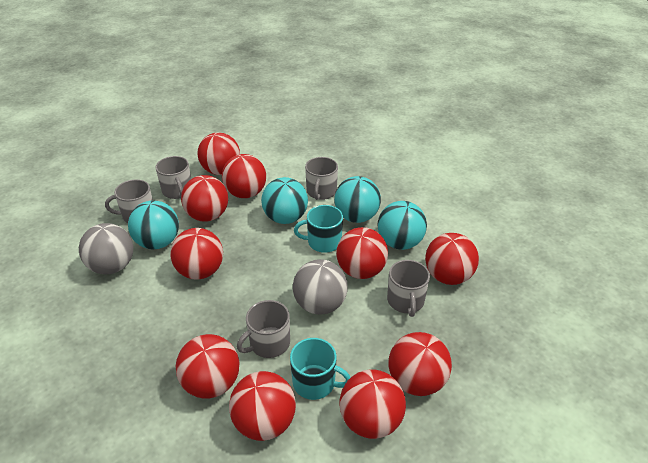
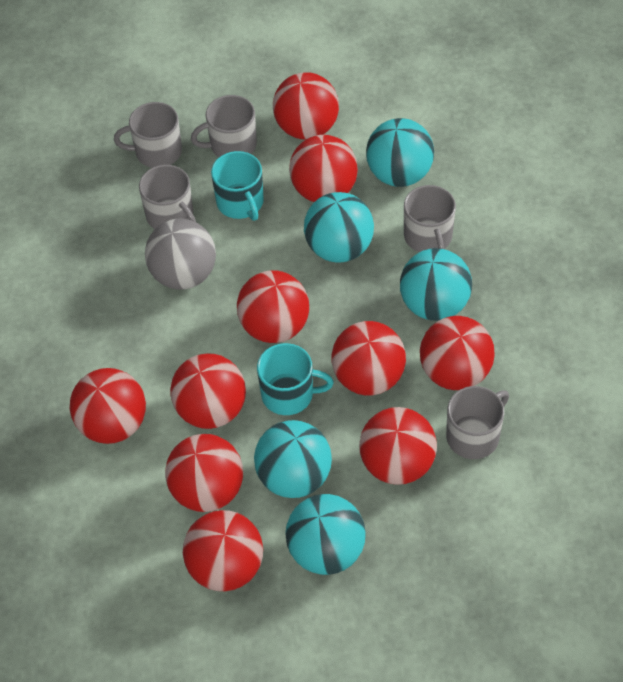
grey ball: 2 -> 1
turquoise ball: 4 -> 5

